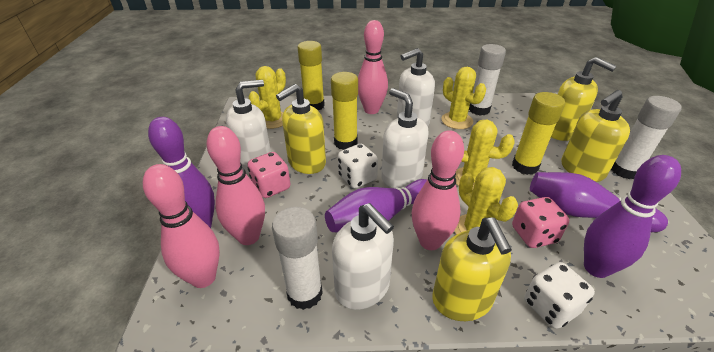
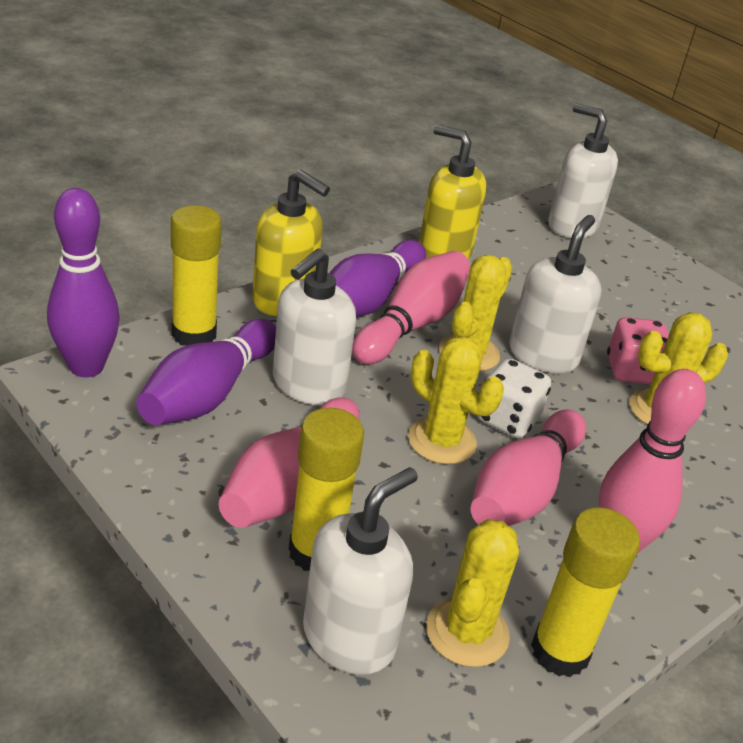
pink dice: 2 -> 1
purple bowling pin: 4 -> 3
white dice: 2 -> 1
white glue stick: 3 -> 0
yellow soap dispenser: 4 -> 2

